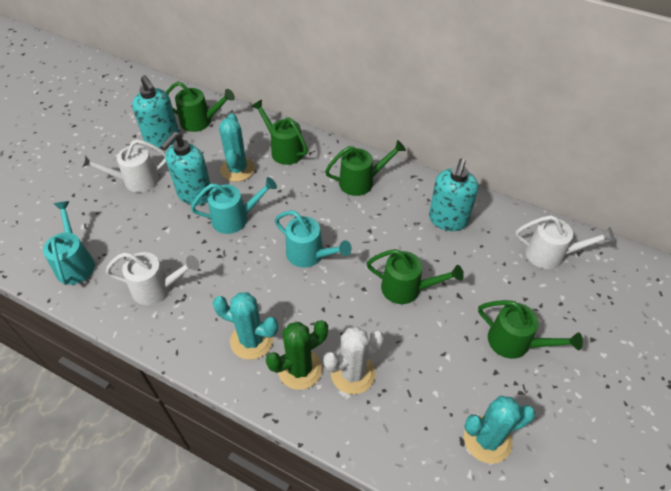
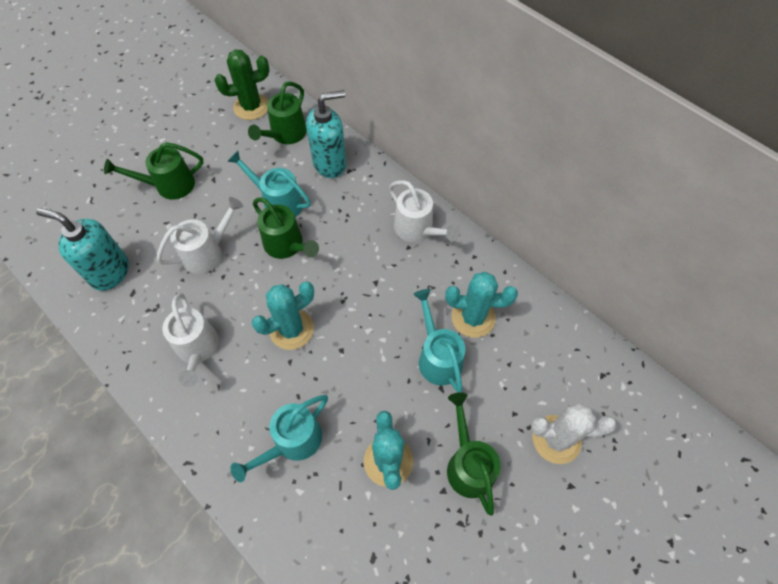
green watering can: 5 -> 4
turquoise soap dispenser: 3 -> 2

